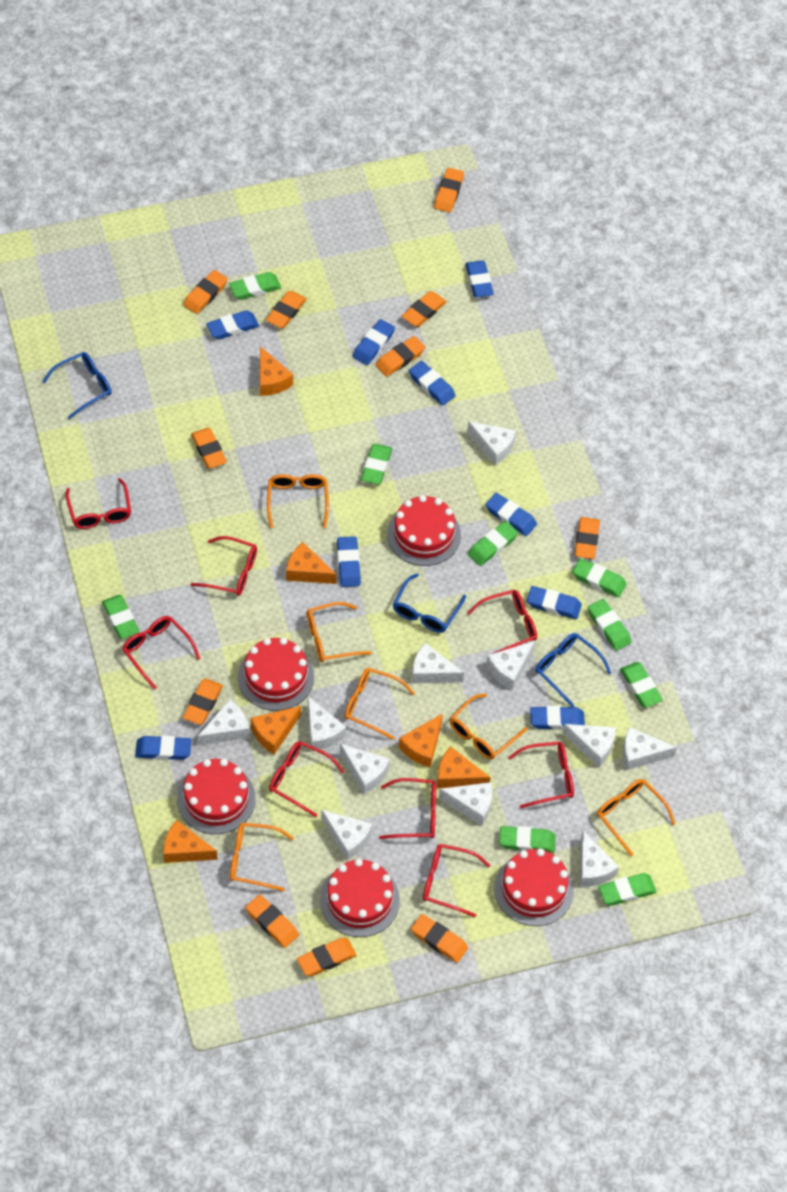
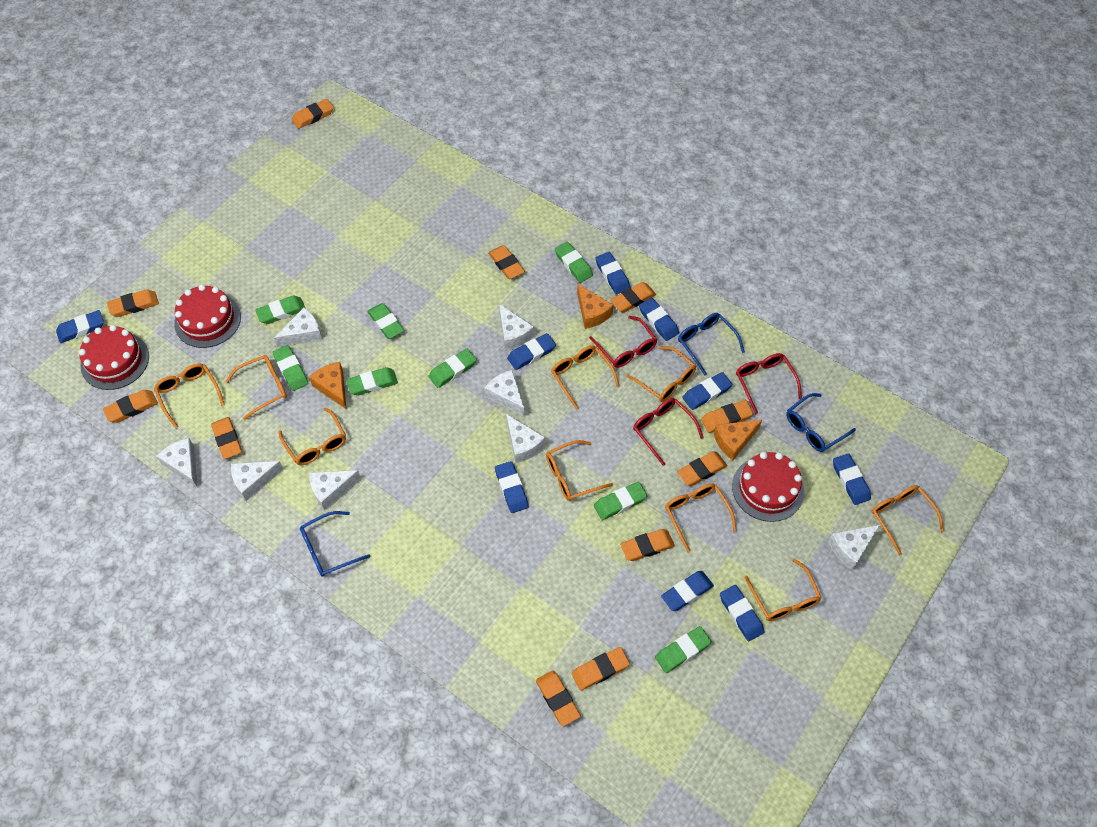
green eraser: 9 -> 8
orange cheese: 6 -> 3
orange glasses: 6 -> 9
red cake: 5 -> 3
red glasses: 8 -> 3
white cheese: 11 -> 8

